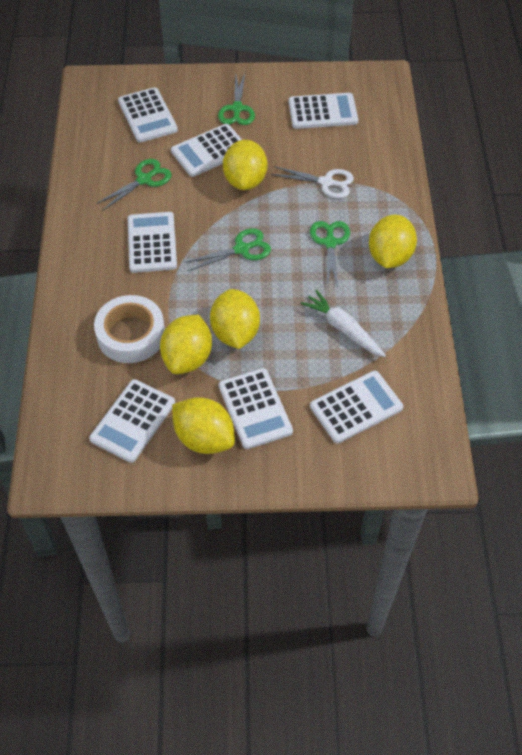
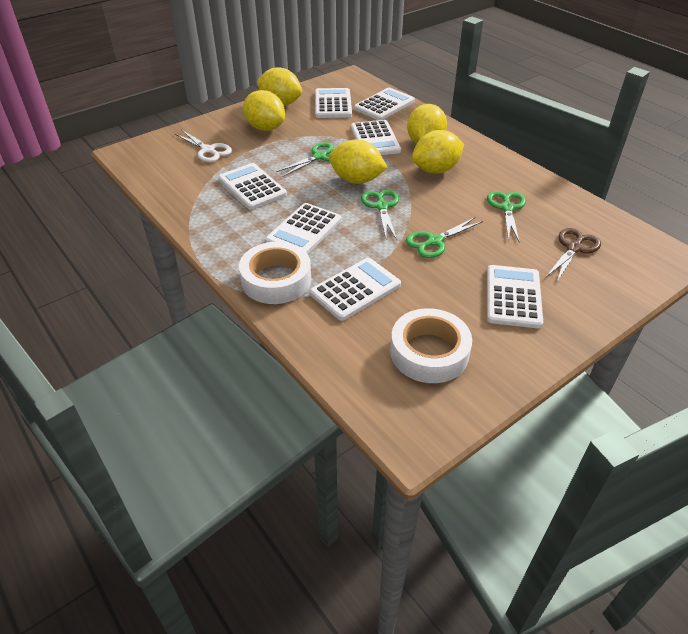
brown scissors: 0 -> 1
white carrot: 1 -> 0
white tape: 1 -> 2

